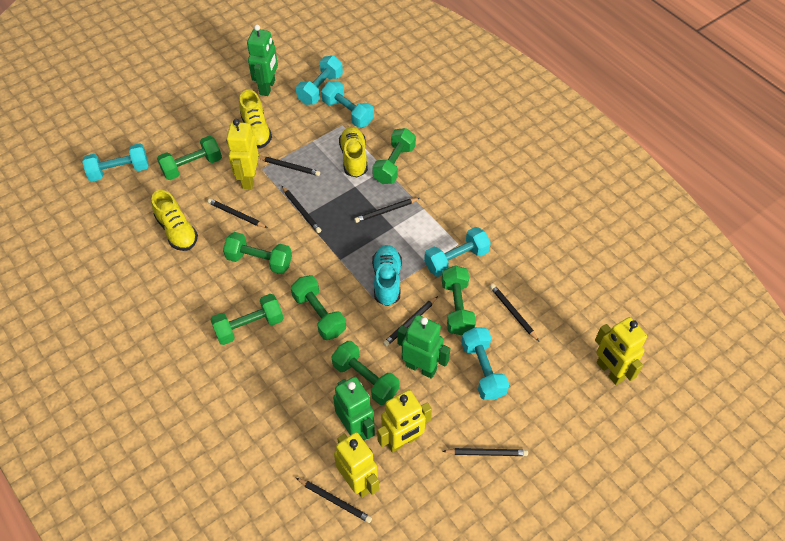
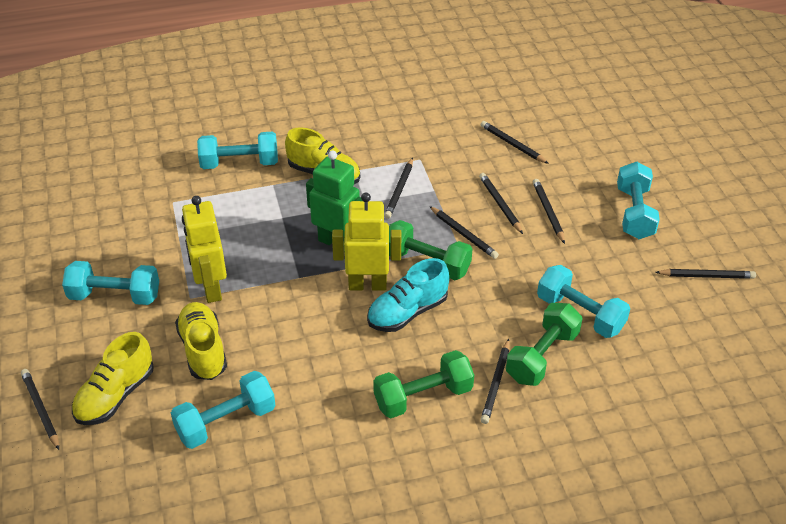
green dumbbell: 7 -> 3
green robot: 3 -> 1
yellow robot: 4 -> 2

